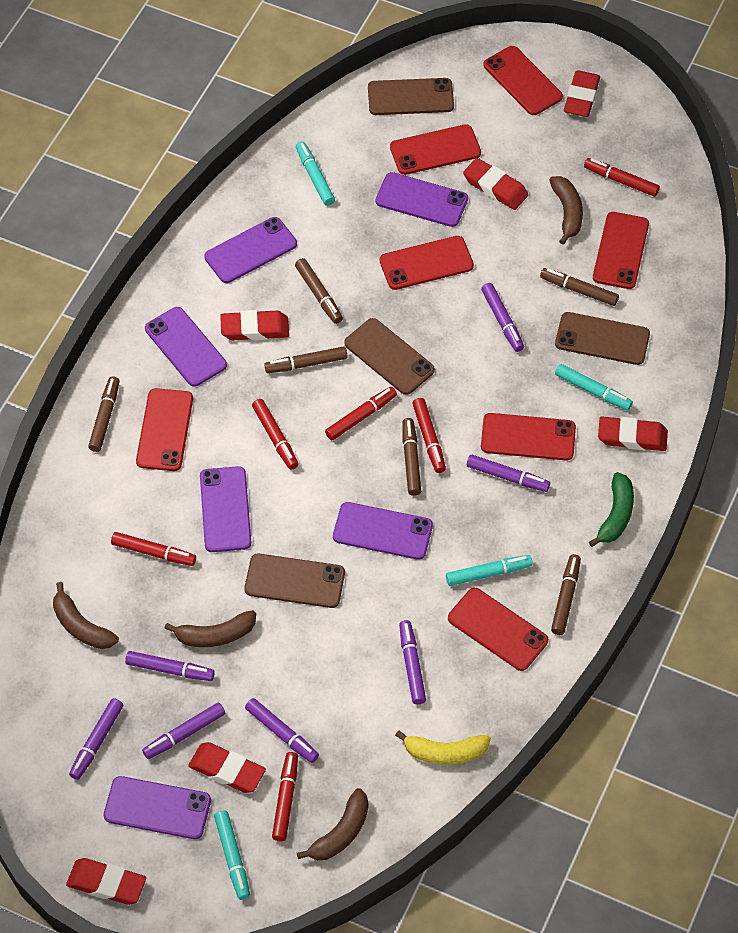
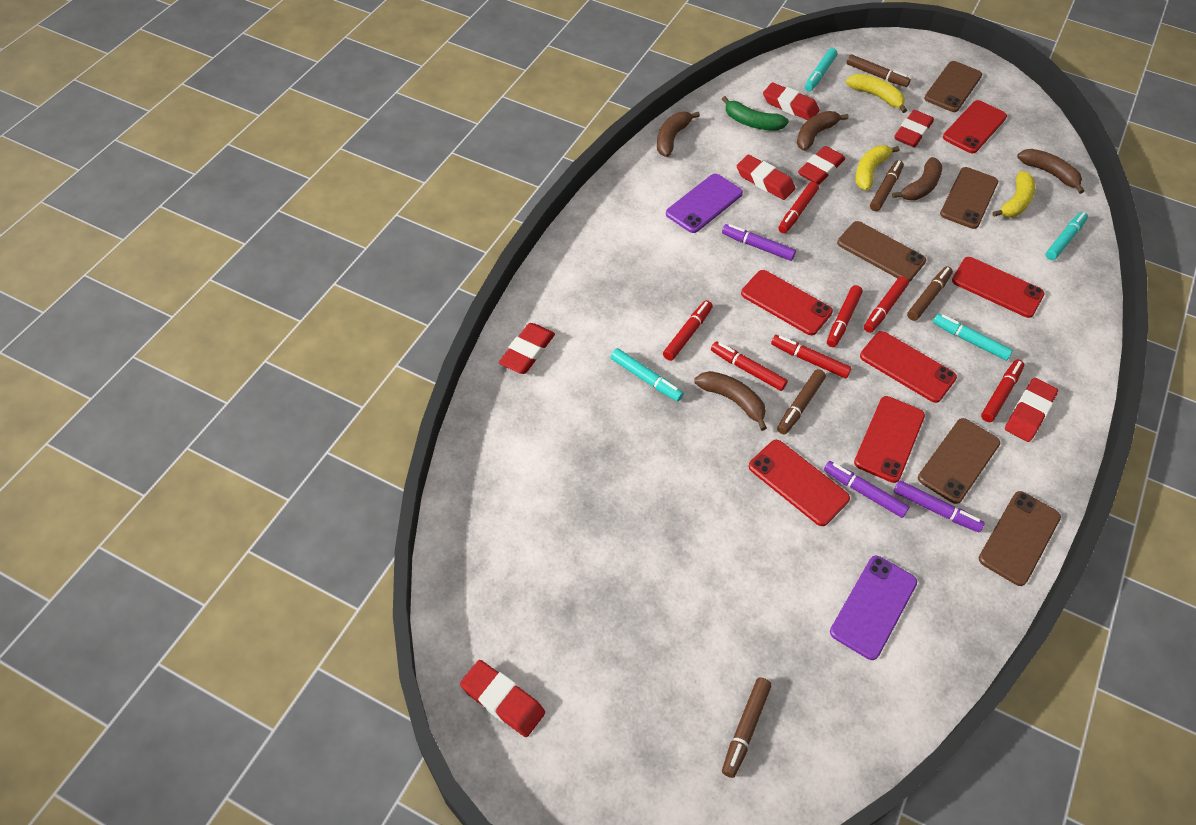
brown banana: 4 -> 5
brown marker: 6 -> 5
brown phone: 4 -> 5
purple marker: 7 -> 3
purple phone: 6 -> 2
red eraser: 6 -> 7
red marker: 6 -> 7
red phone: 7 -> 6
yellow banana: 1 -> 3

